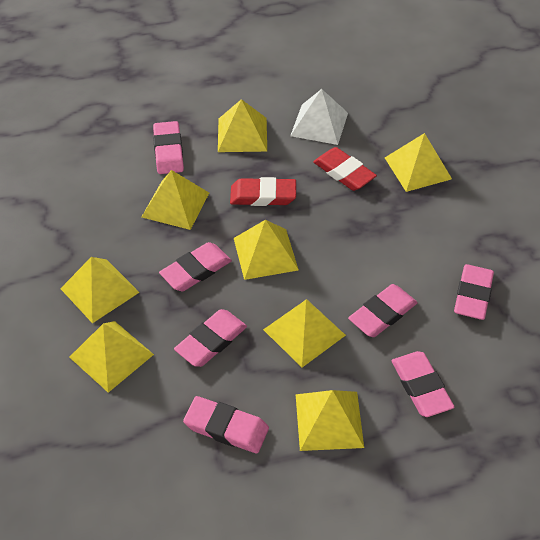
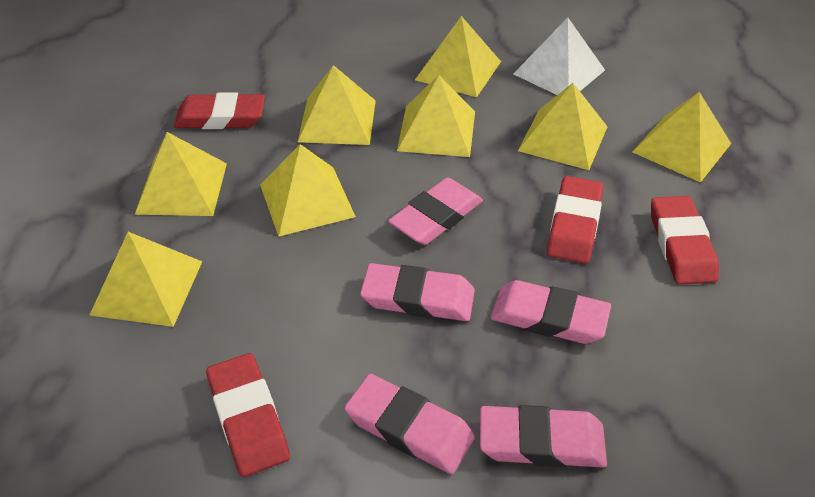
pink eraser: 7 -> 5
red eraser: 2 -> 4

